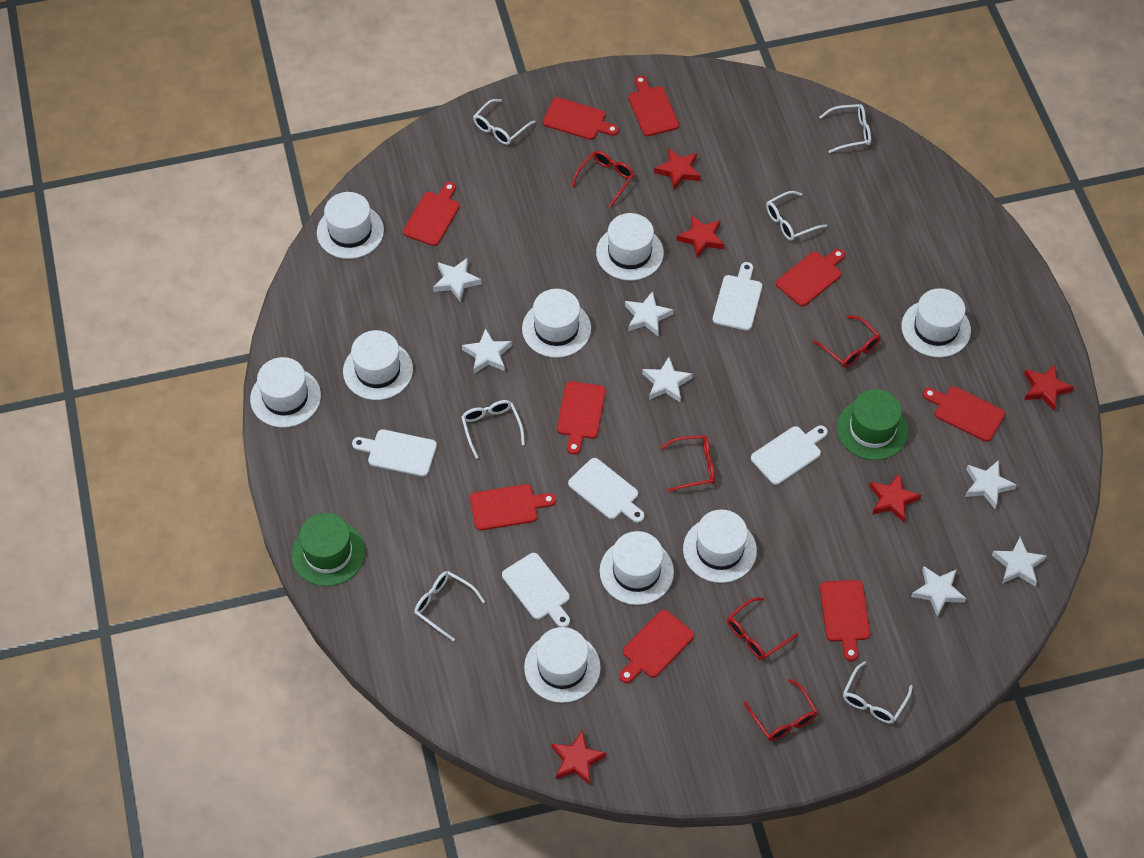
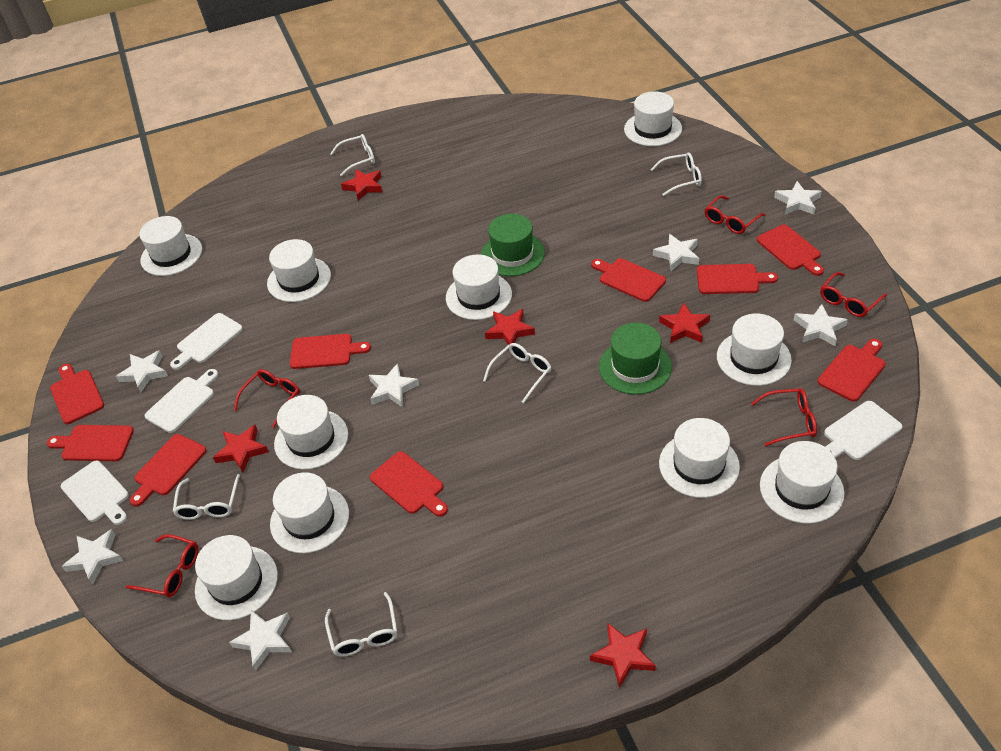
white cutting board: 5 -> 4
white glasses: 6 -> 5
white hat: 9 -> 10

